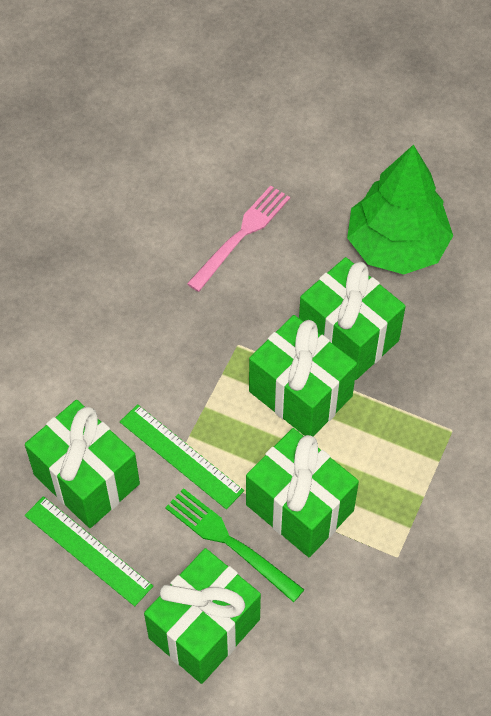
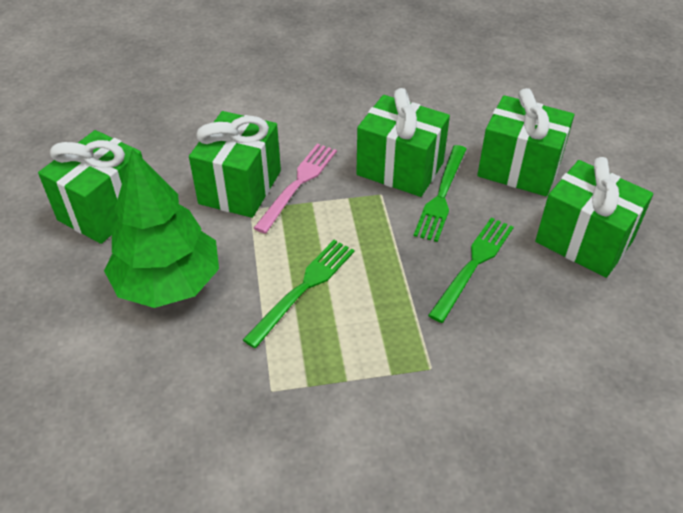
green fork: 1 -> 3
green ruler: 2 -> 0

